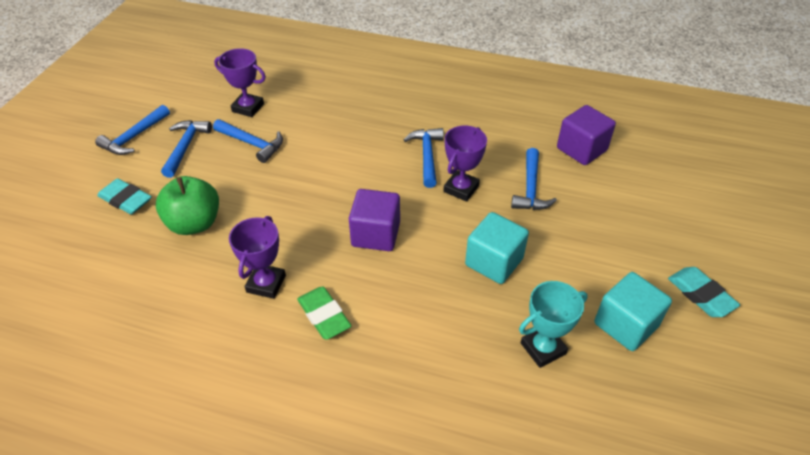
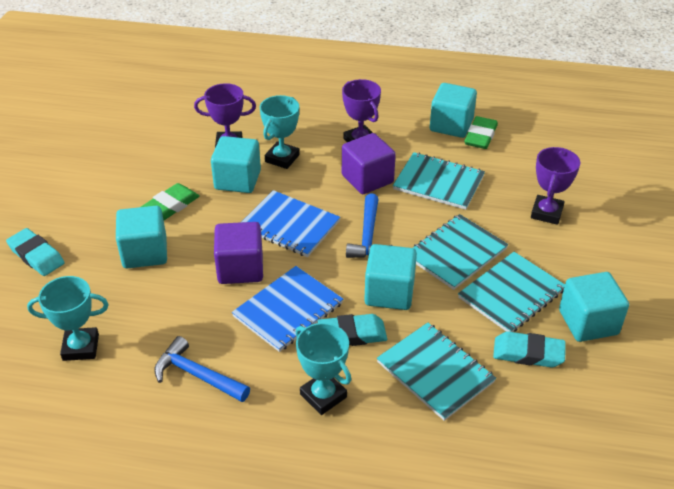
blue hammer: 5 -> 2
blue notebook: 0 -> 2
green apple: 1 -> 0
green eraser: 1 -> 2
turquoise cube: 2 -> 5
turquoise eraser: 2 -> 3
turquoise notebook: 0 -> 4
turquoise trophy: 1 -> 3

